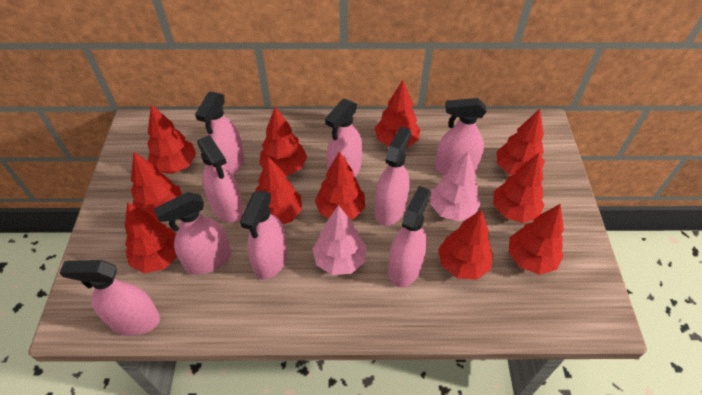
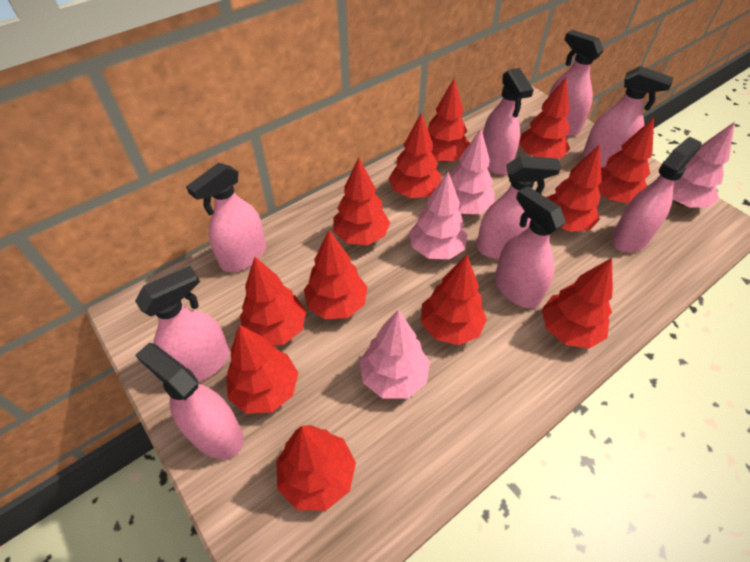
pink tree: 2 -> 4
red tree: 11 -> 12

